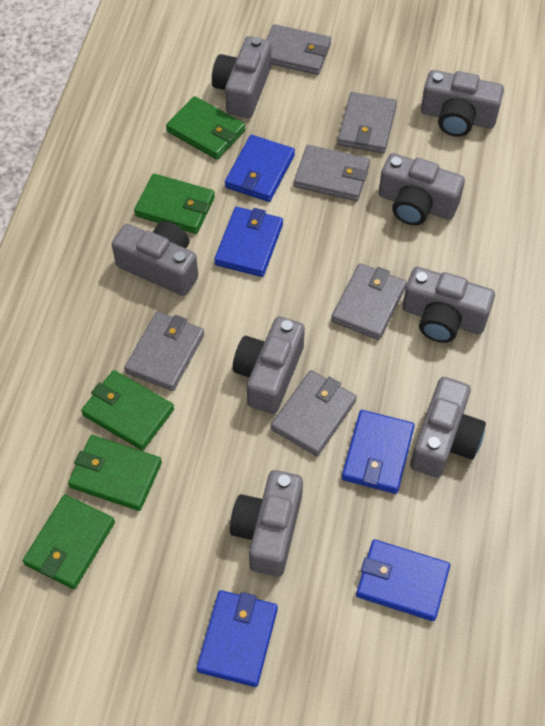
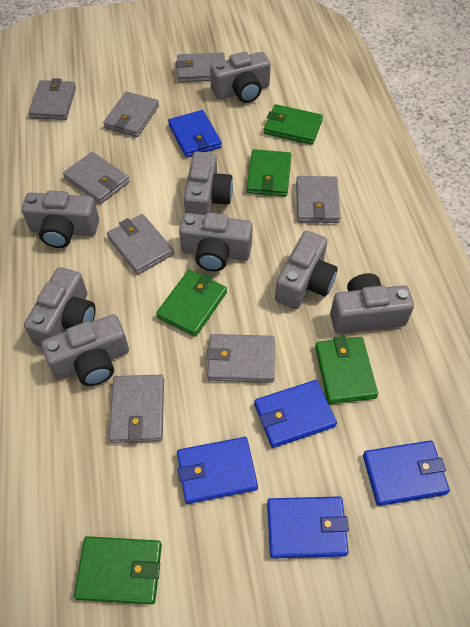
grey wallet: 6 -> 8

